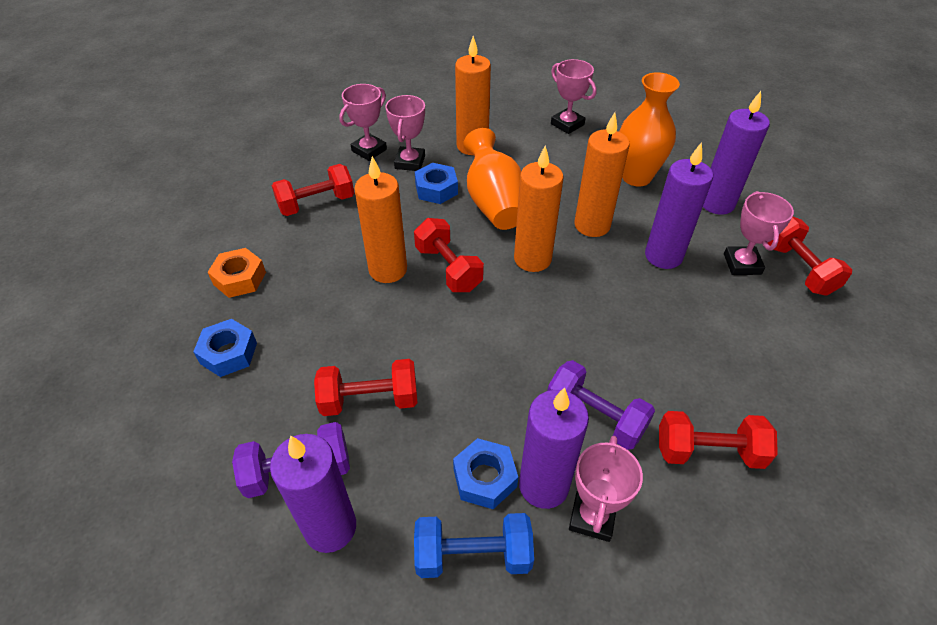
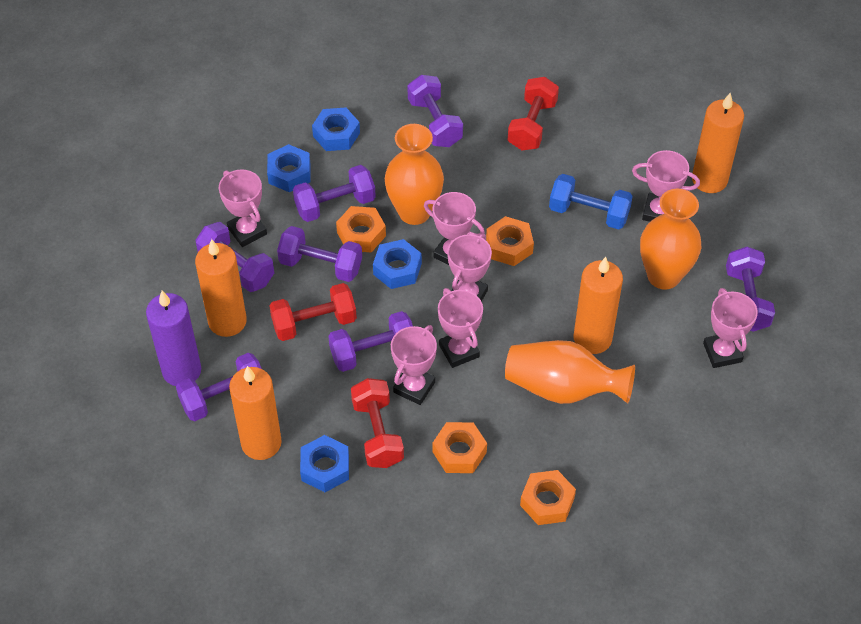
blue nut: 3 -> 4
orange nut: 1 -> 4
orange vase: 2 -> 3
pink trophy: 5 -> 7
purple candle: 4 -> 1
purple dumbbell: 2 -> 7
red dumbbell: 5 -> 3

